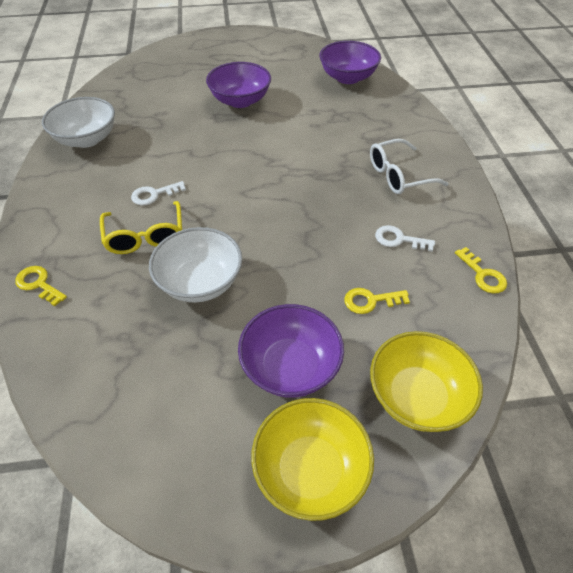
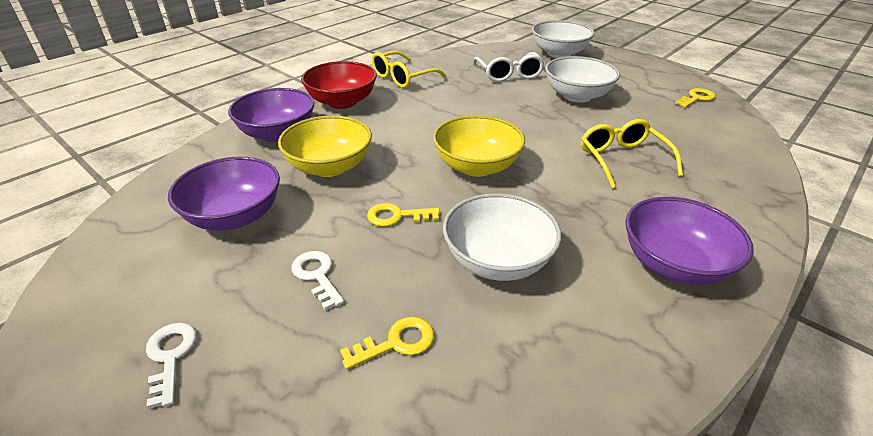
red bowl: 0 -> 1
white bowl: 2 -> 3
yellow glasses: 1 -> 2

